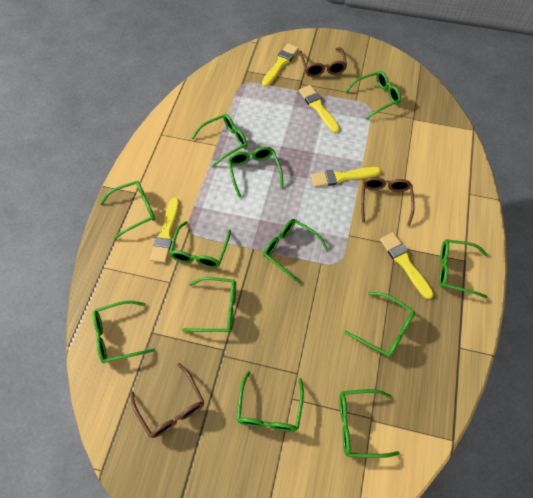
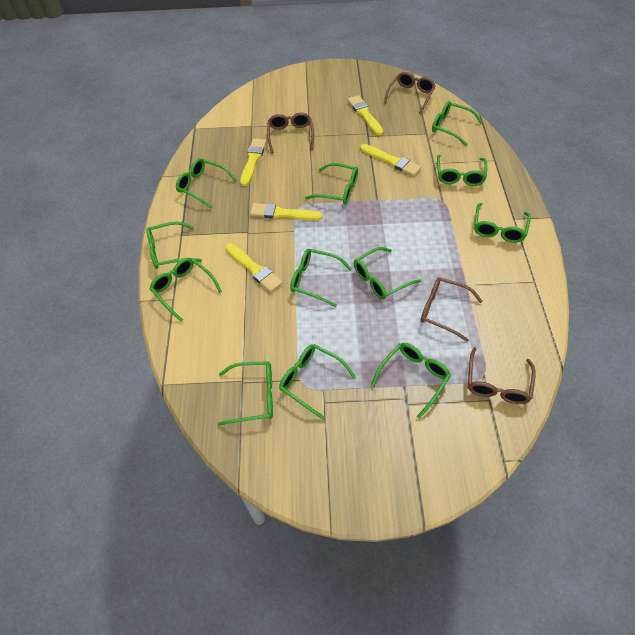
brown glasses: 3 -> 4

